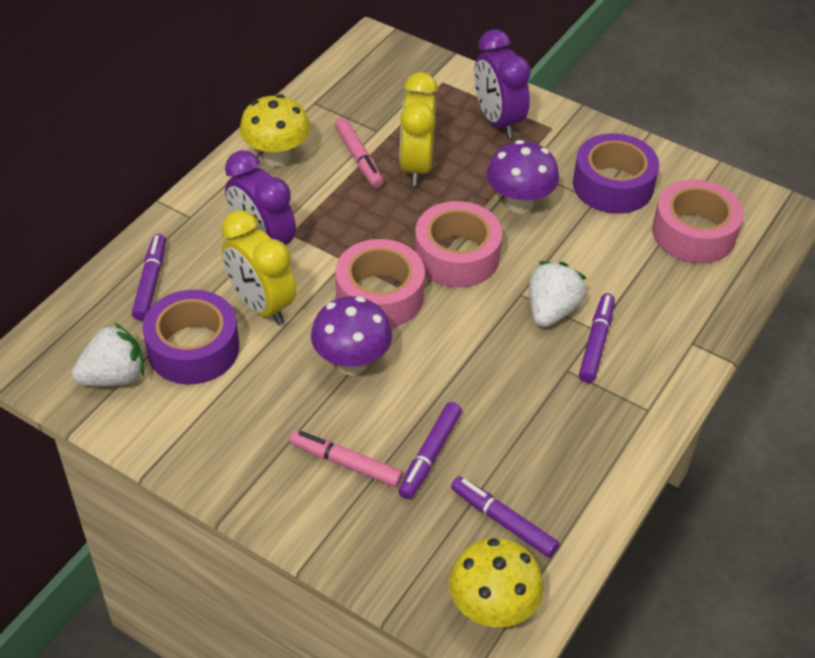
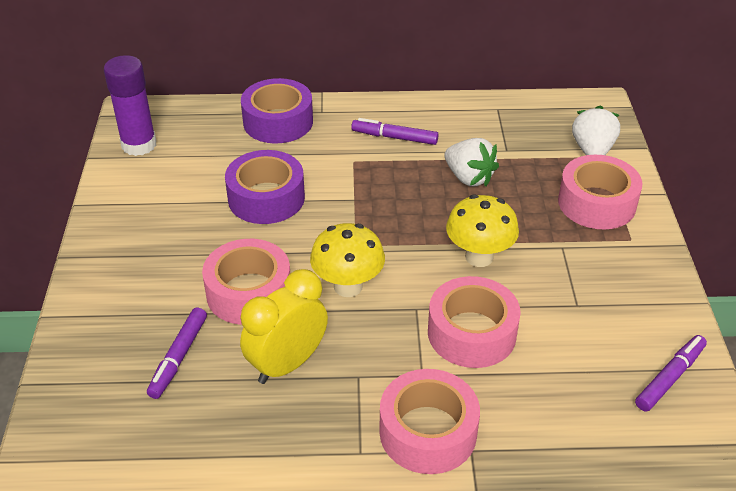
pink marker: 2 -> 0
pink tape: 3 -> 4
purple clock: 2 -> 0
purple glue stick: 0 -> 1
purple marker: 4 -> 3
purple mushroom: 2 -> 0
yellow clock: 2 -> 1

